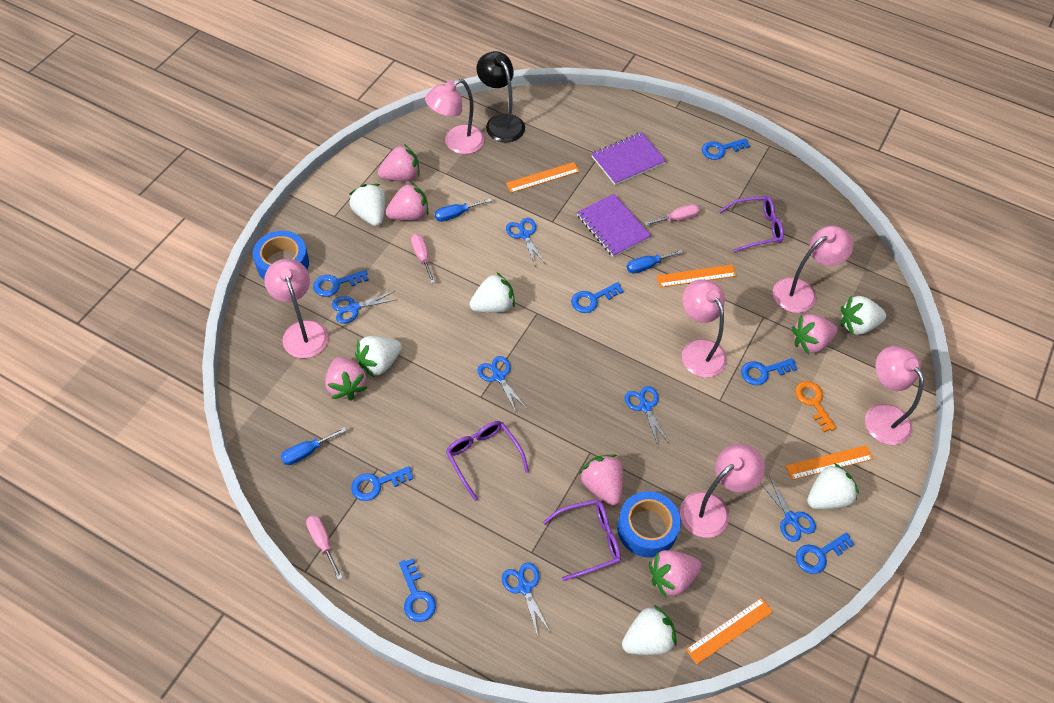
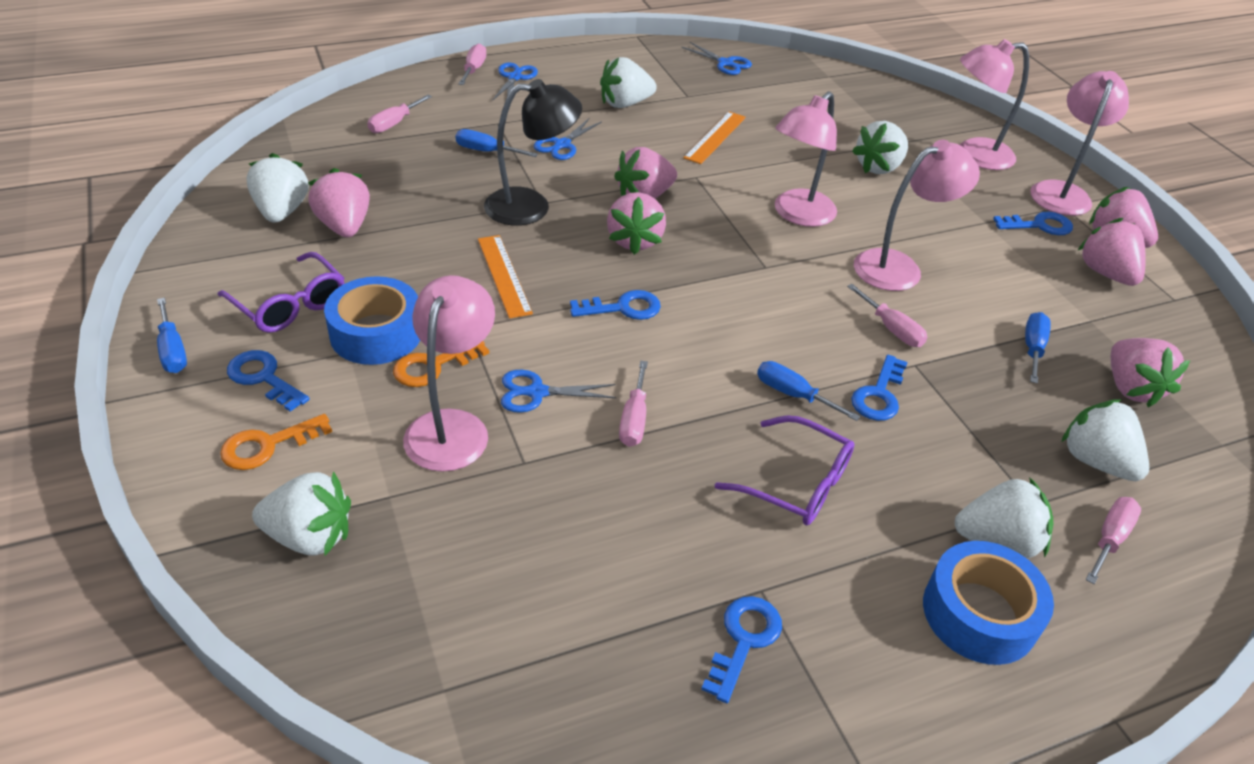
blue key: 7 -> 5
blue scissors: 6 -> 4
blue screwdriver: 3 -> 4
orange key: 1 -> 2
orange ruler: 4 -> 2
pink lamp: 6 -> 5
pink screwdriver: 3 -> 5
purple glasses: 3 -> 2
purple notebook: 2 -> 0

